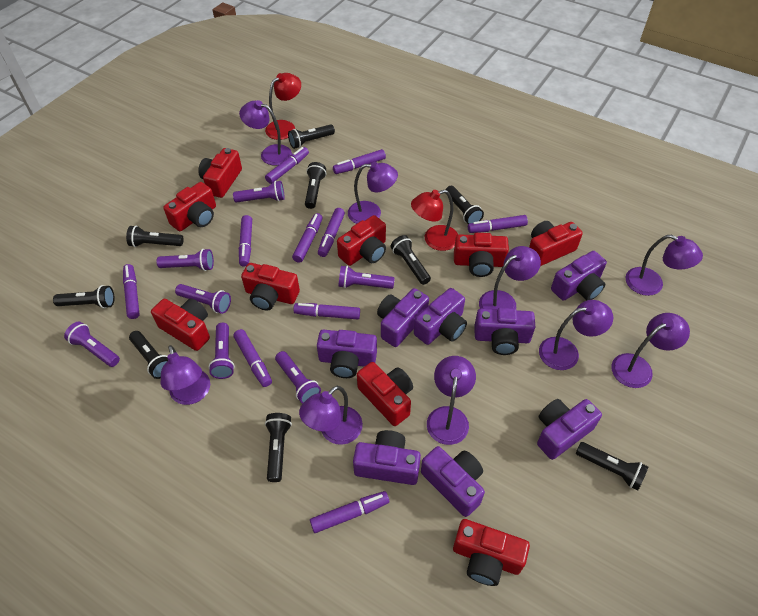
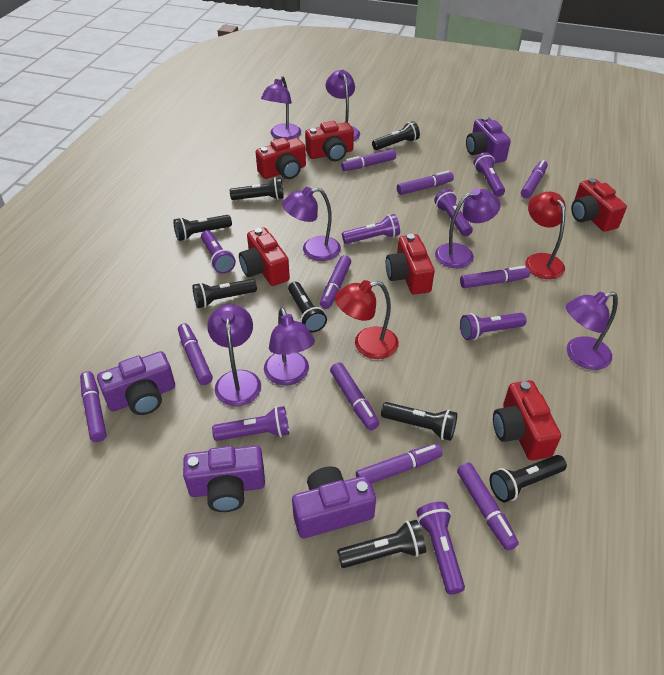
black flashlight: 9 -> 8
purple camera: 8 -> 4
purple lamp: 9 -> 7
red camera: 9 -> 6

